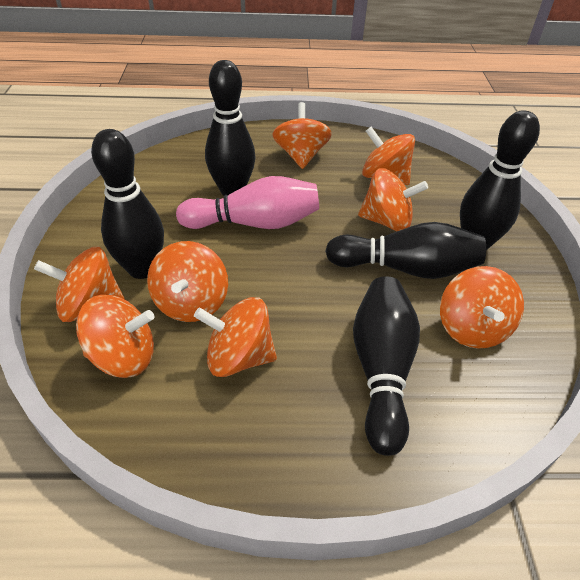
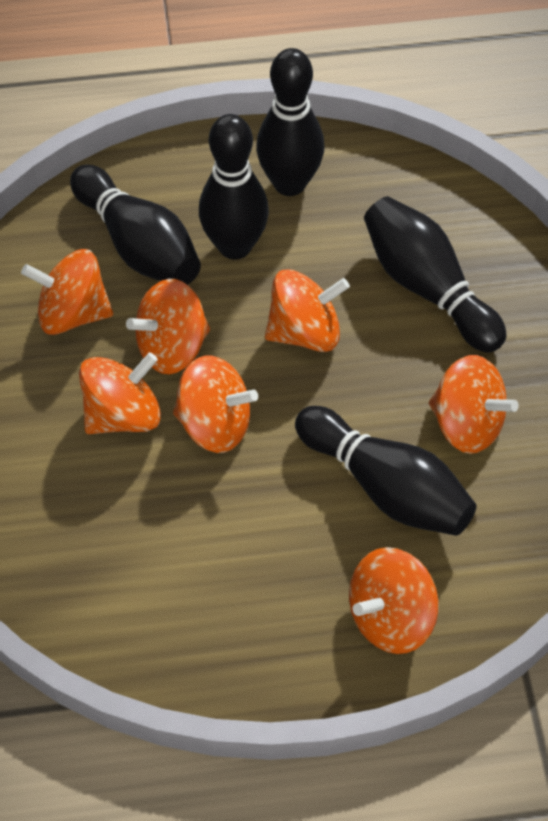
orange spinning top: 8 -> 7
pink bowling pin: 1 -> 0

